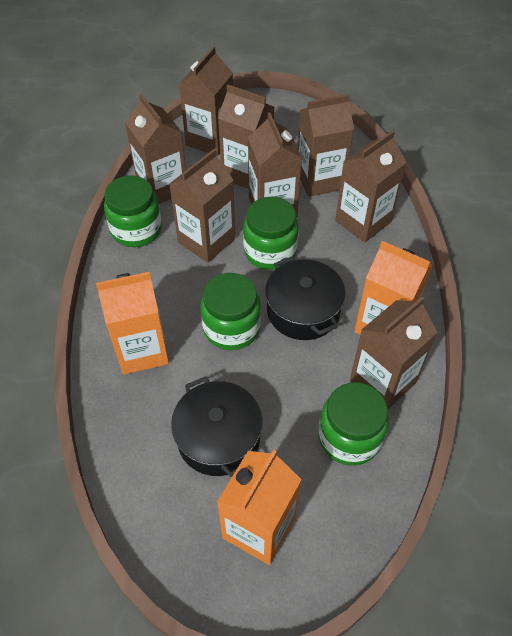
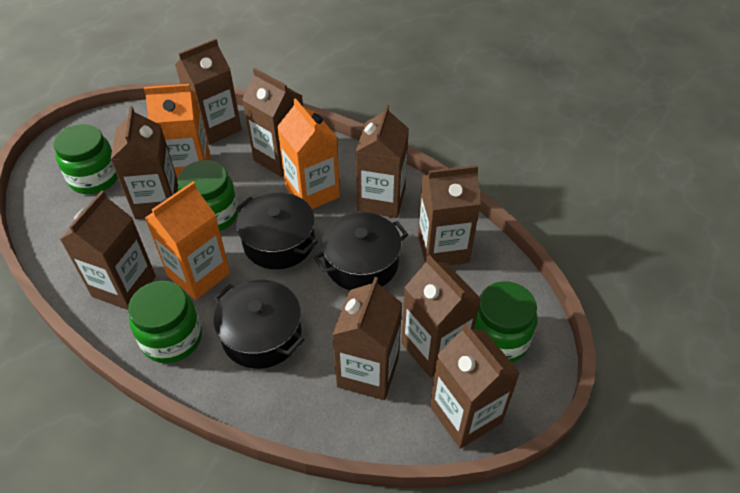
black pot: 2 -> 3
brown carton: 8 -> 9

